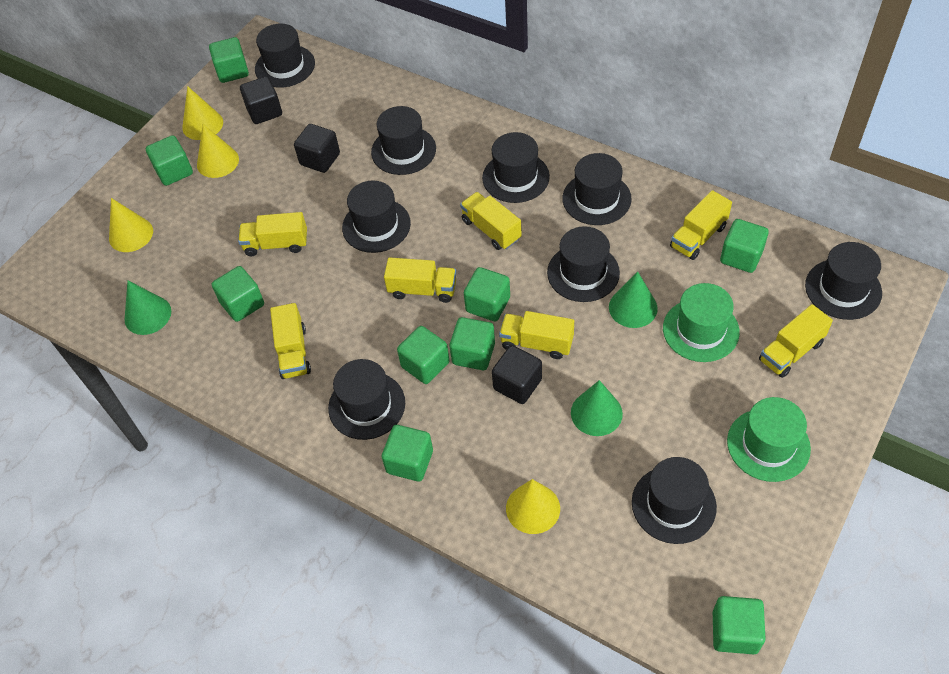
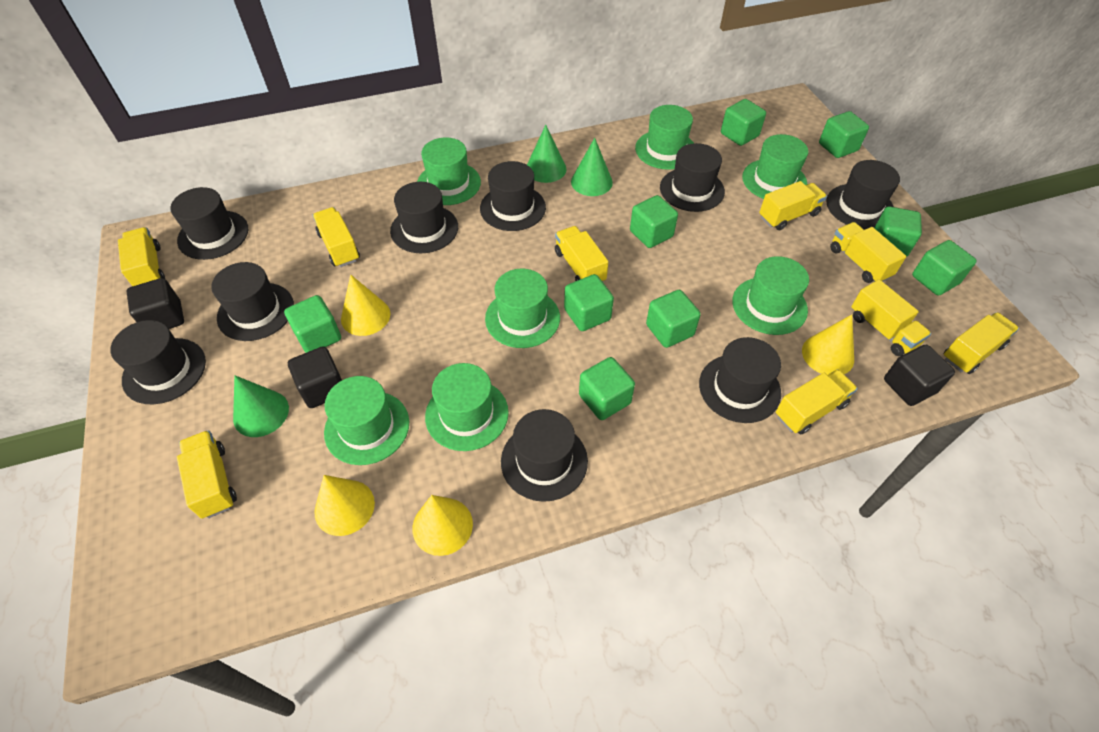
green hat: 2 -> 7
yellow truck: 7 -> 9

